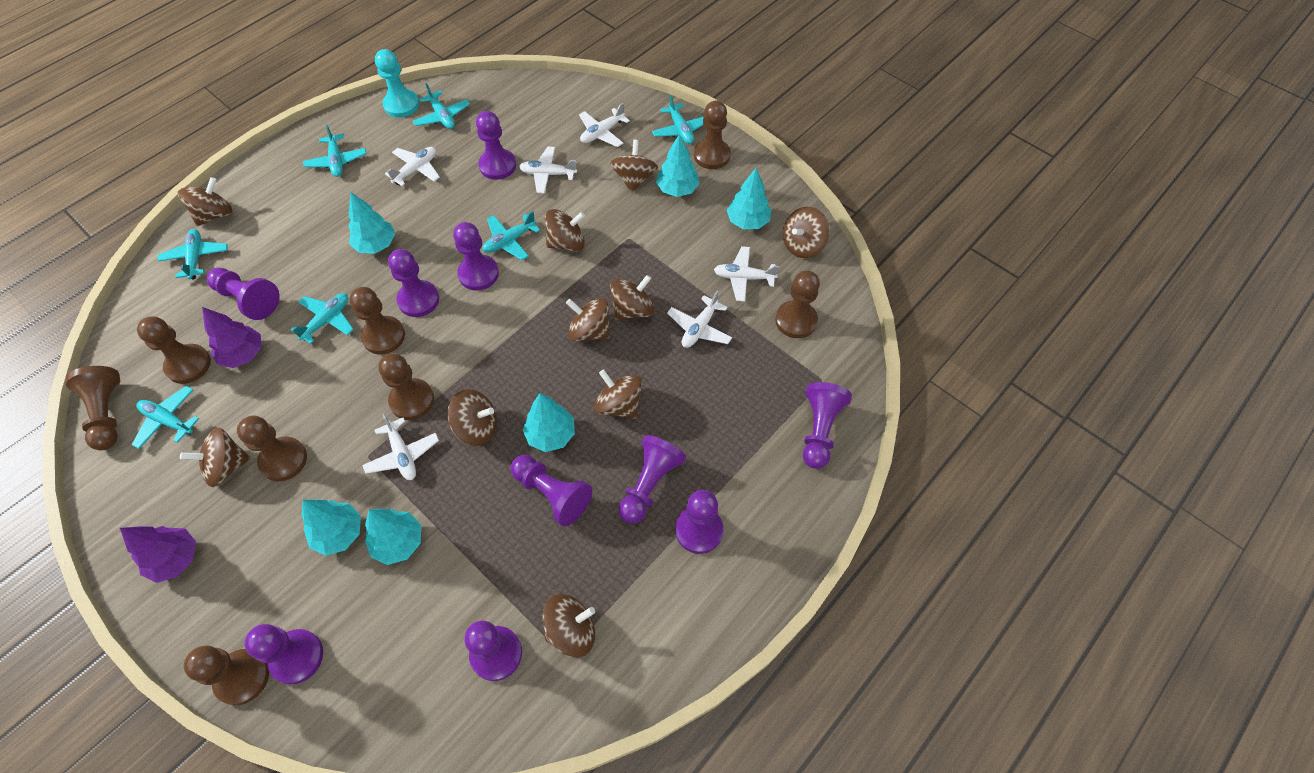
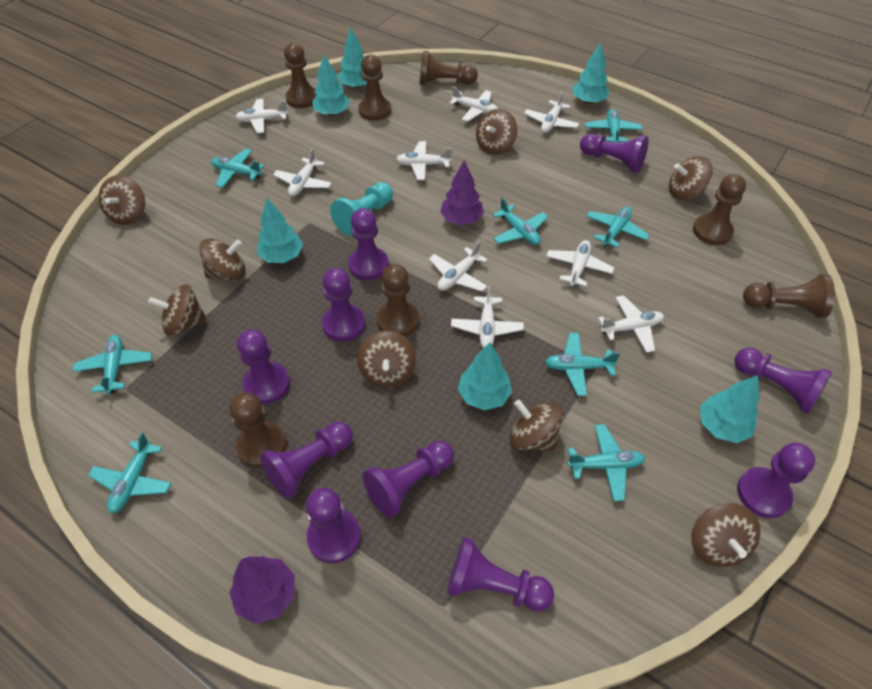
brown pawn: 8 -> 7
brown spinning top: 10 -> 8
turquoise plane: 7 -> 8
white plane: 6 -> 9

